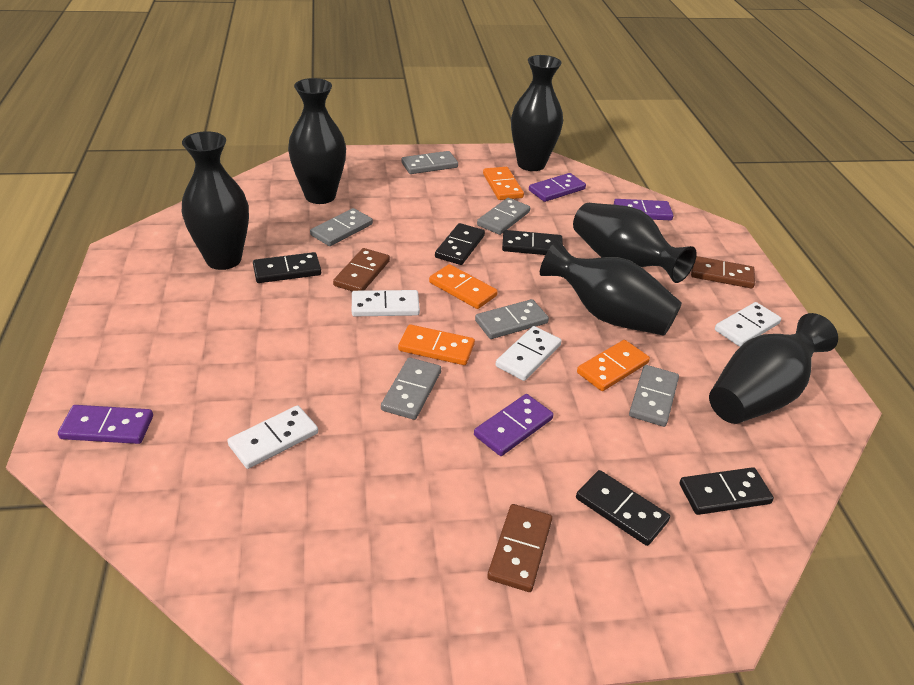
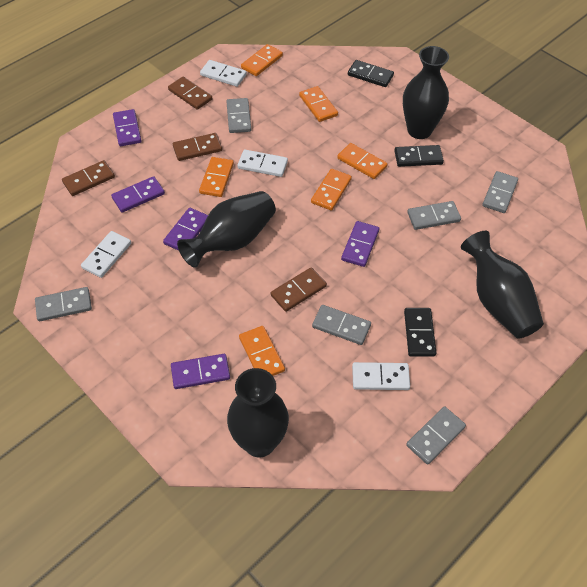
black domino: 5 -> 3
black vase: 6 -> 4
brown domino: 3 -> 4
orange domino: 4 -> 6
purple domino: 4 -> 5

